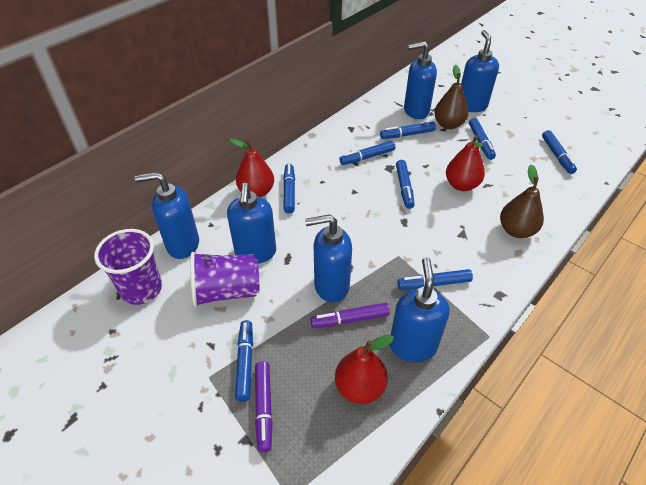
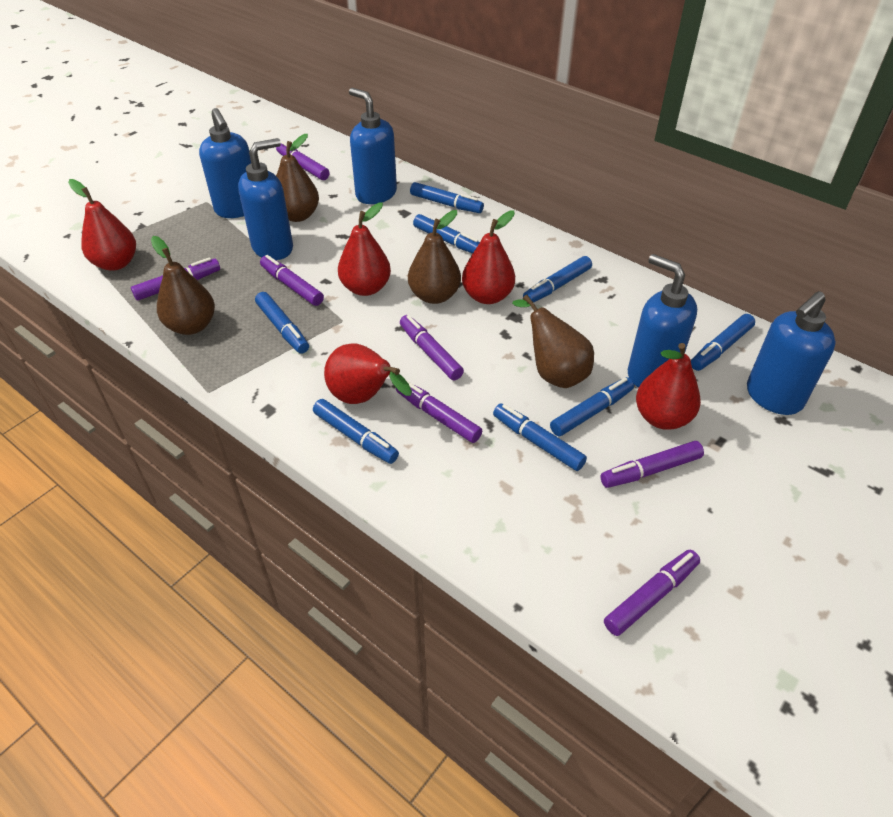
blue soap dispenser: 6 -> 5
brown pear: 2 -> 4
purple cup: 2 -> 0
purple marker: 2 -> 7
red pear: 3 -> 5

